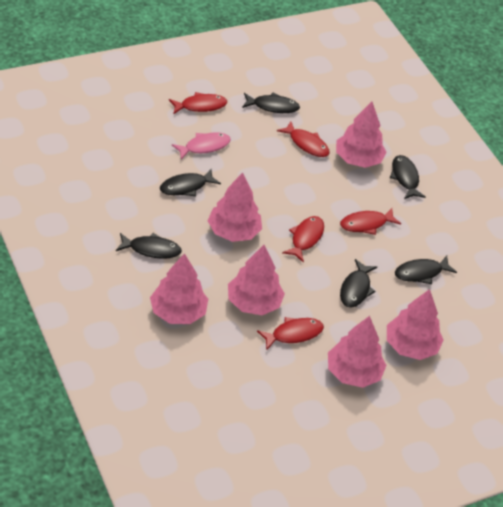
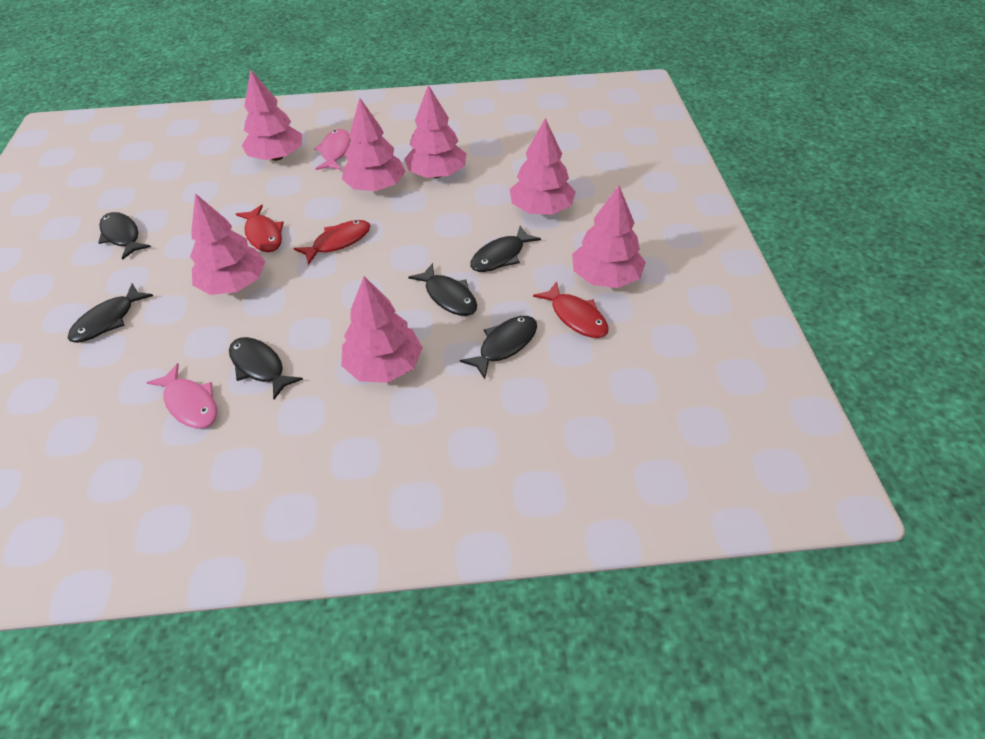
pink fish: 1 -> 2
pink tree: 6 -> 7
red fish: 5 -> 3

